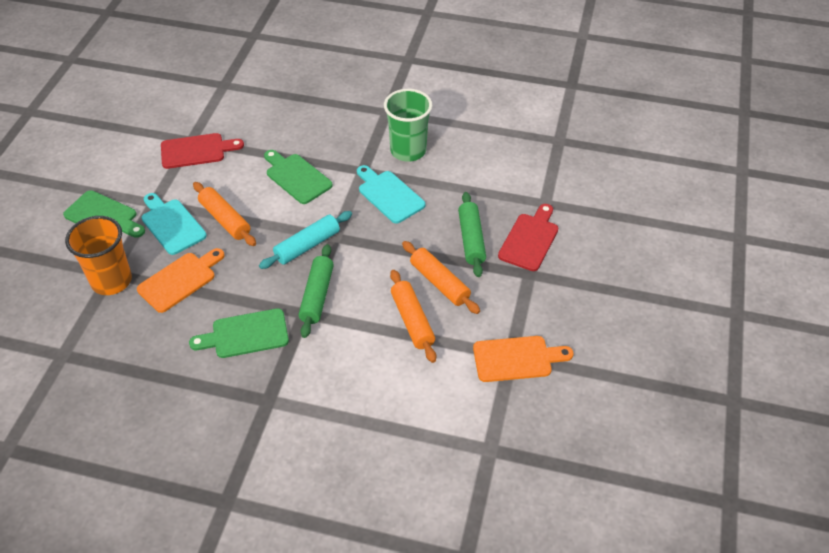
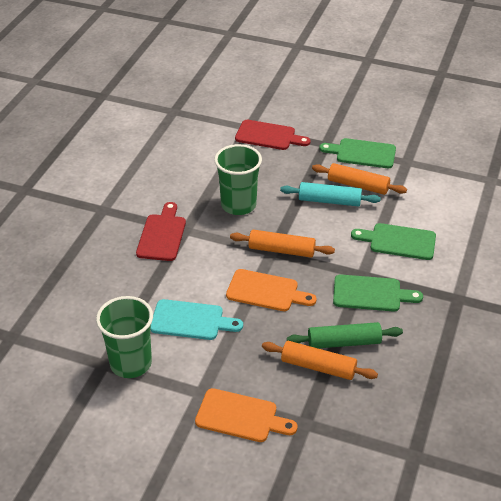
green cup: 1 -> 2
green rolling pin: 2 -> 1
orange cup: 1 -> 0
turquoise cutting board: 2 -> 1

